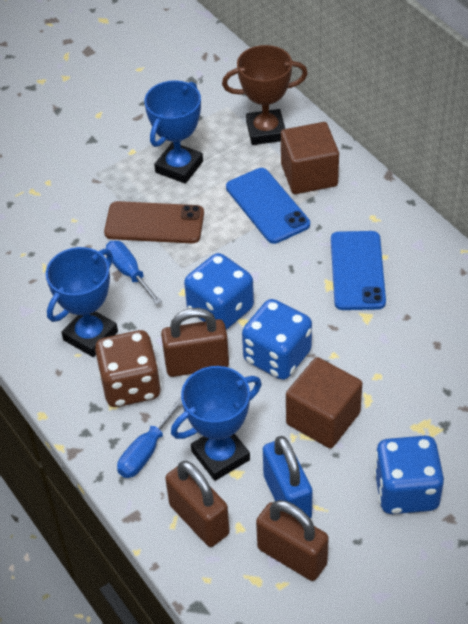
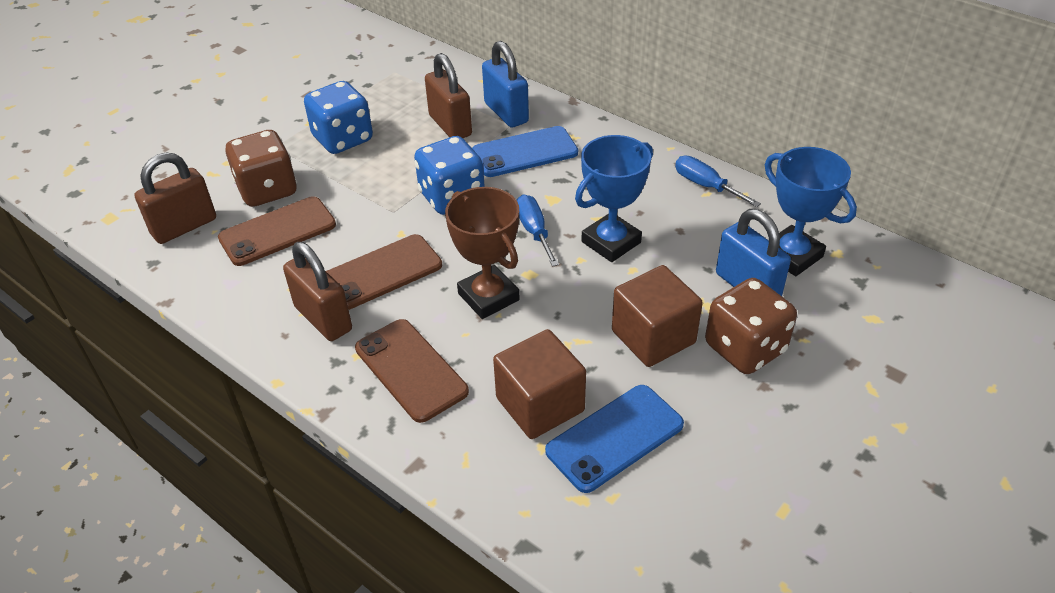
blue dice: 3 -> 2
blue padlock: 1 -> 2
blue trophy: 3 -> 2
brown dice: 1 -> 2
brown phone: 1 -> 3

